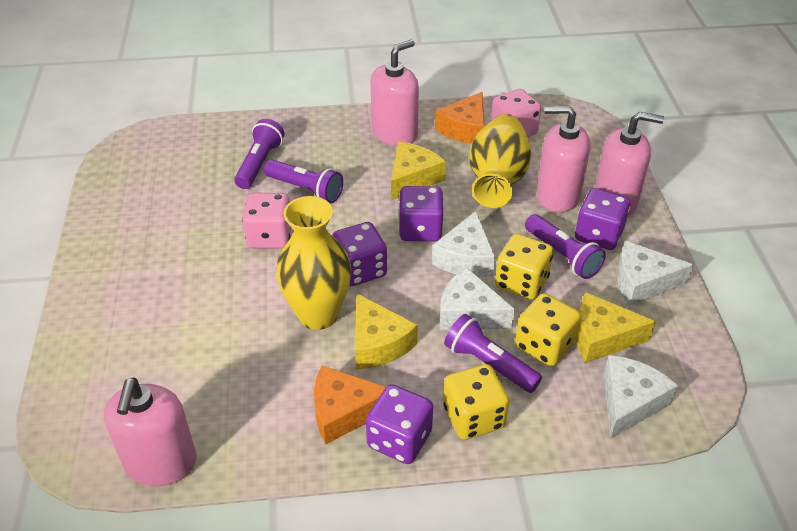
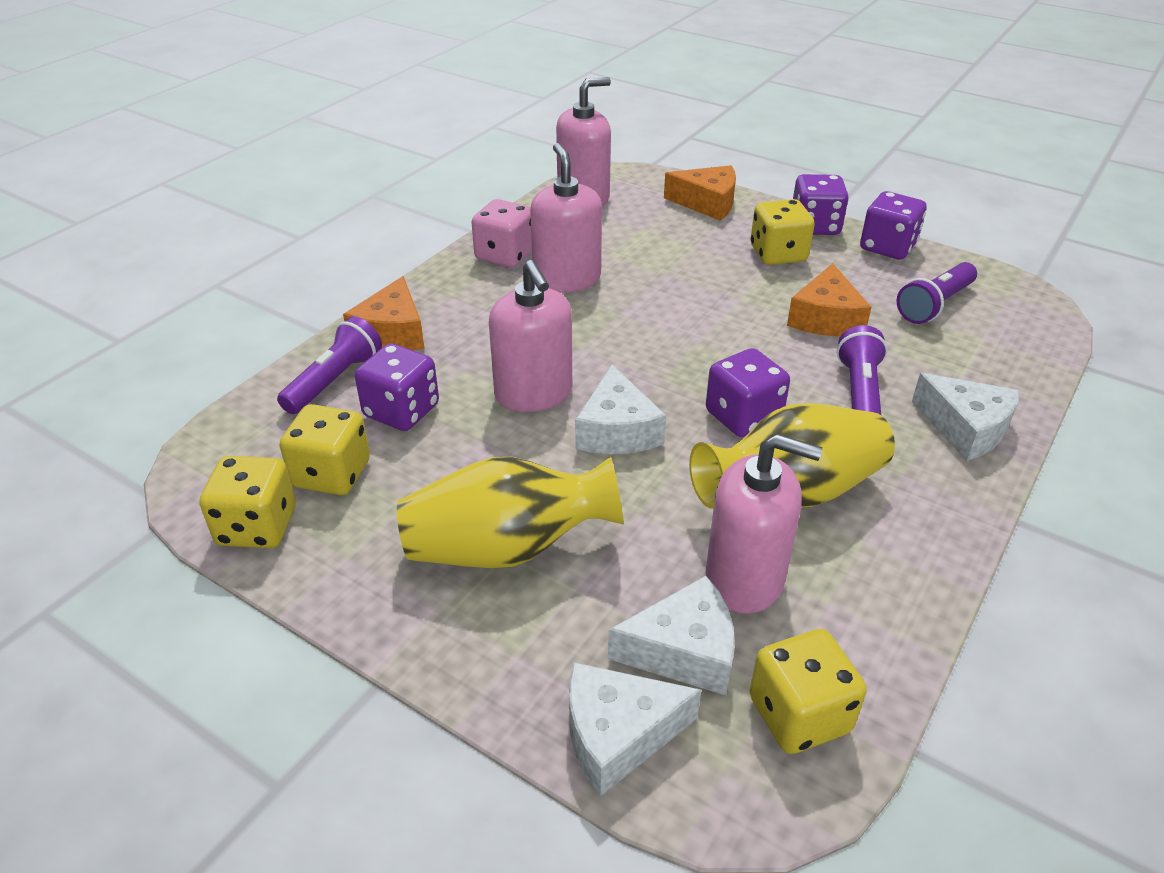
orange cheese: 2 -> 3
pink dice: 2 -> 1
purple flashlight: 4 -> 3
yellow cheese: 3 -> 0
yellow dice: 3 -> 4

